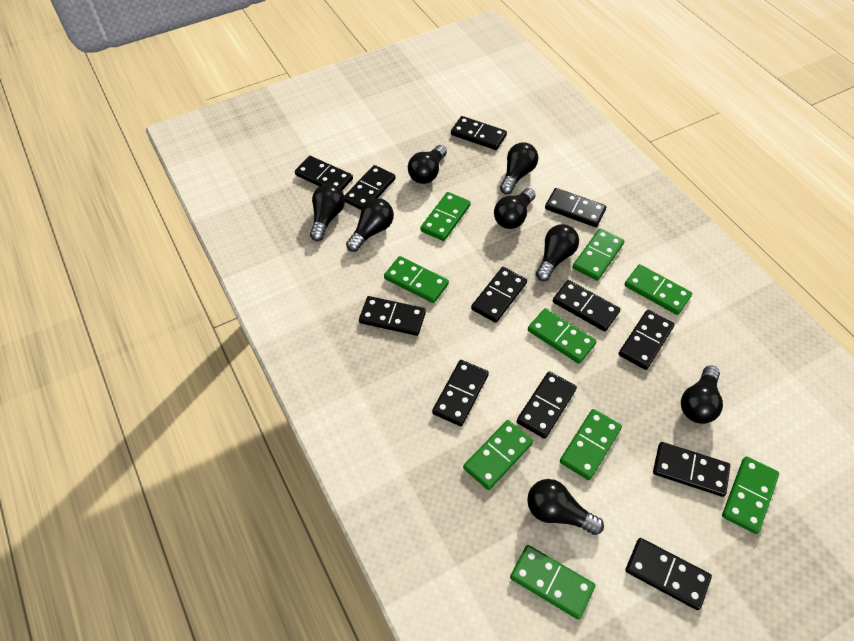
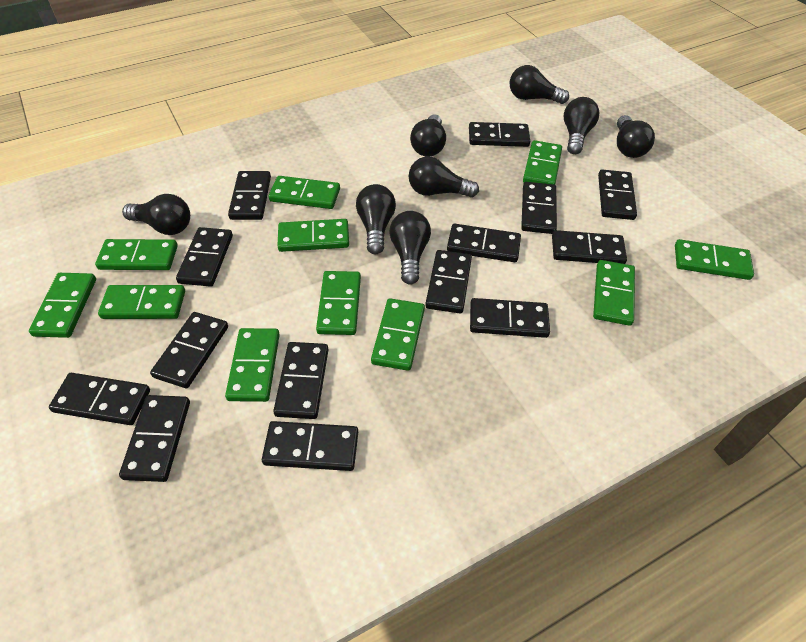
black domino: 12 -> 14
green domino: 9 -> 11

